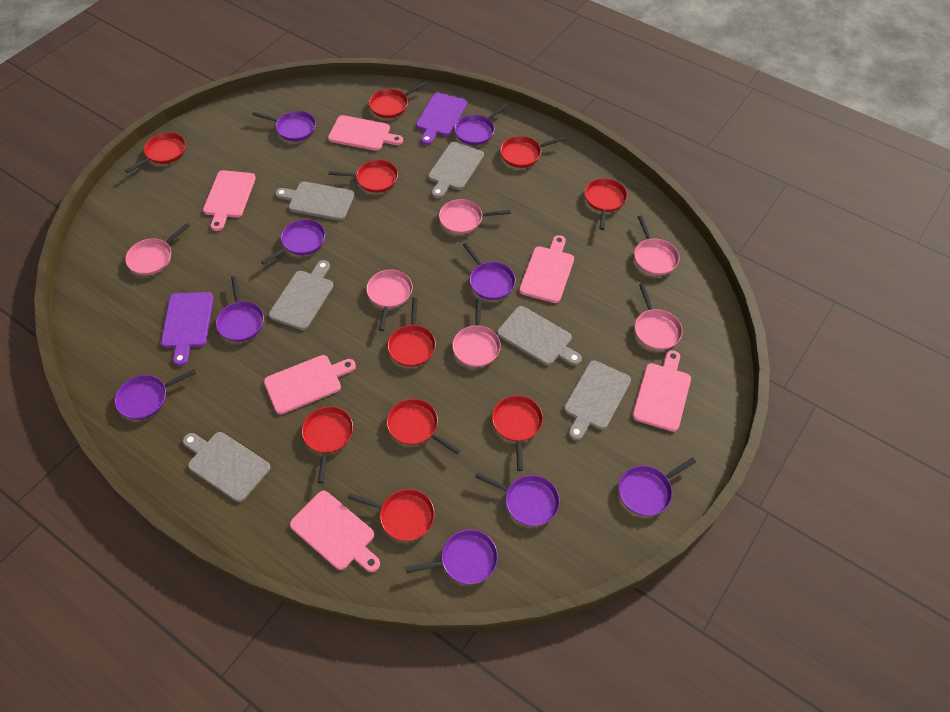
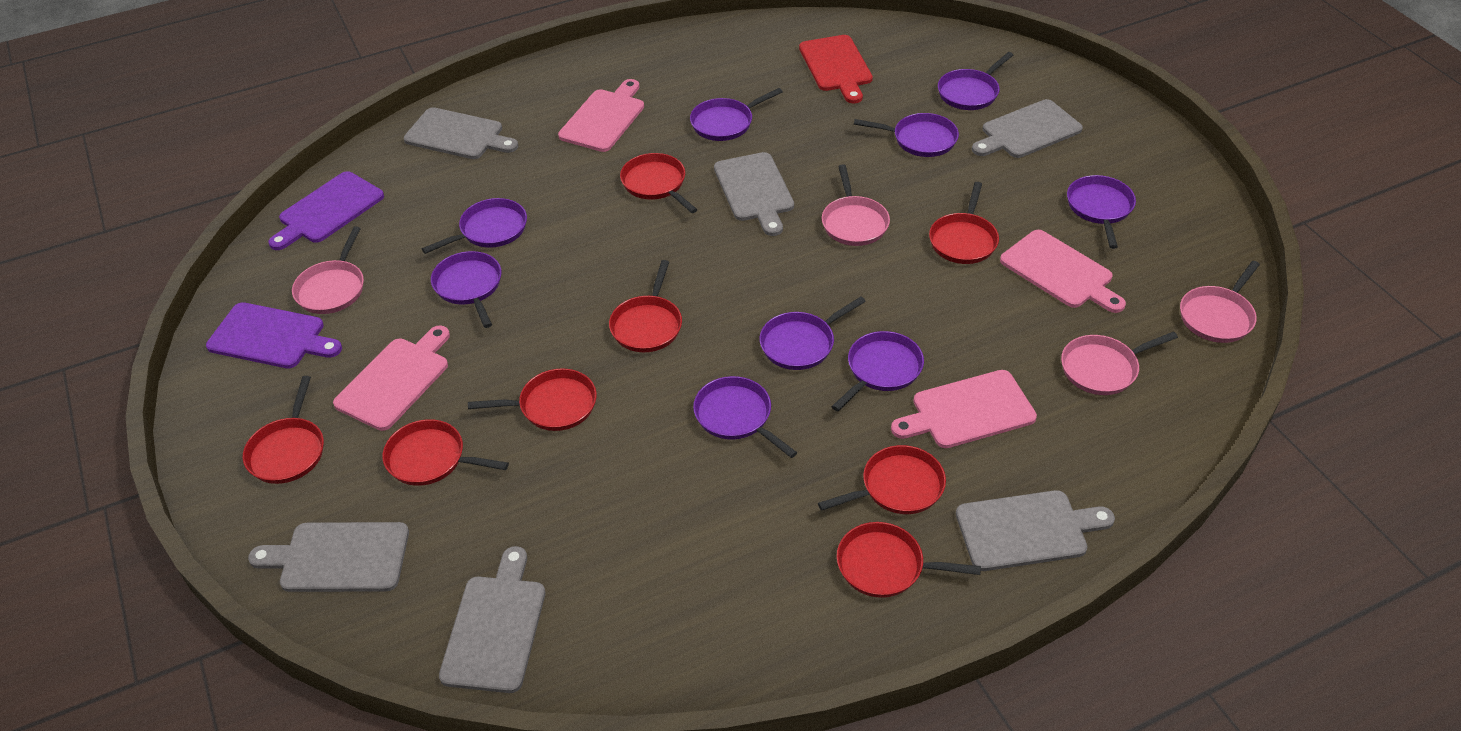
pink cutting board: 6 -> 4
pink pan: 6 -> 4
red cutting board: 0 -> 1
red pan: 10 -> 8

